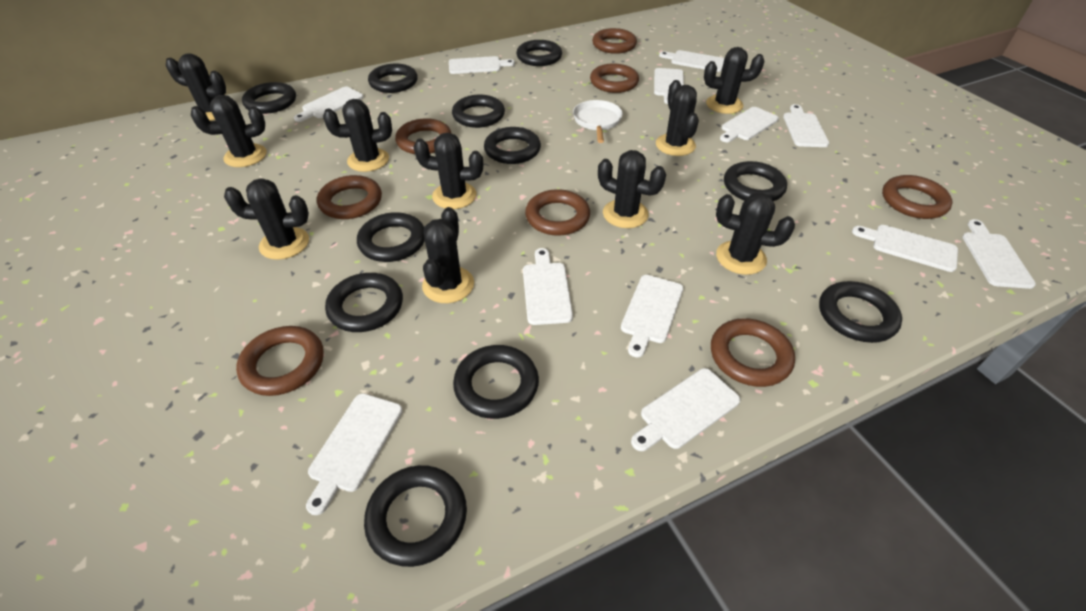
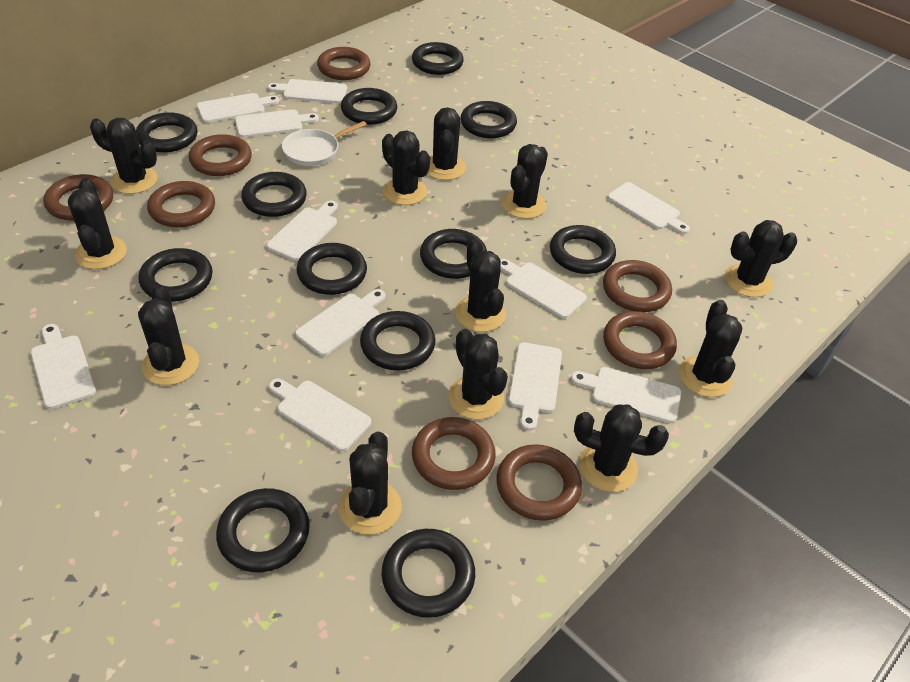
black cactus: 10 -> 12
black ring: 11 -> 12
white cutting board: 12 -> 11

